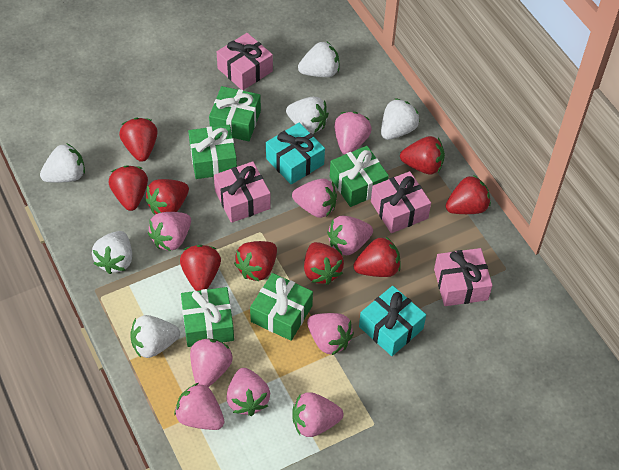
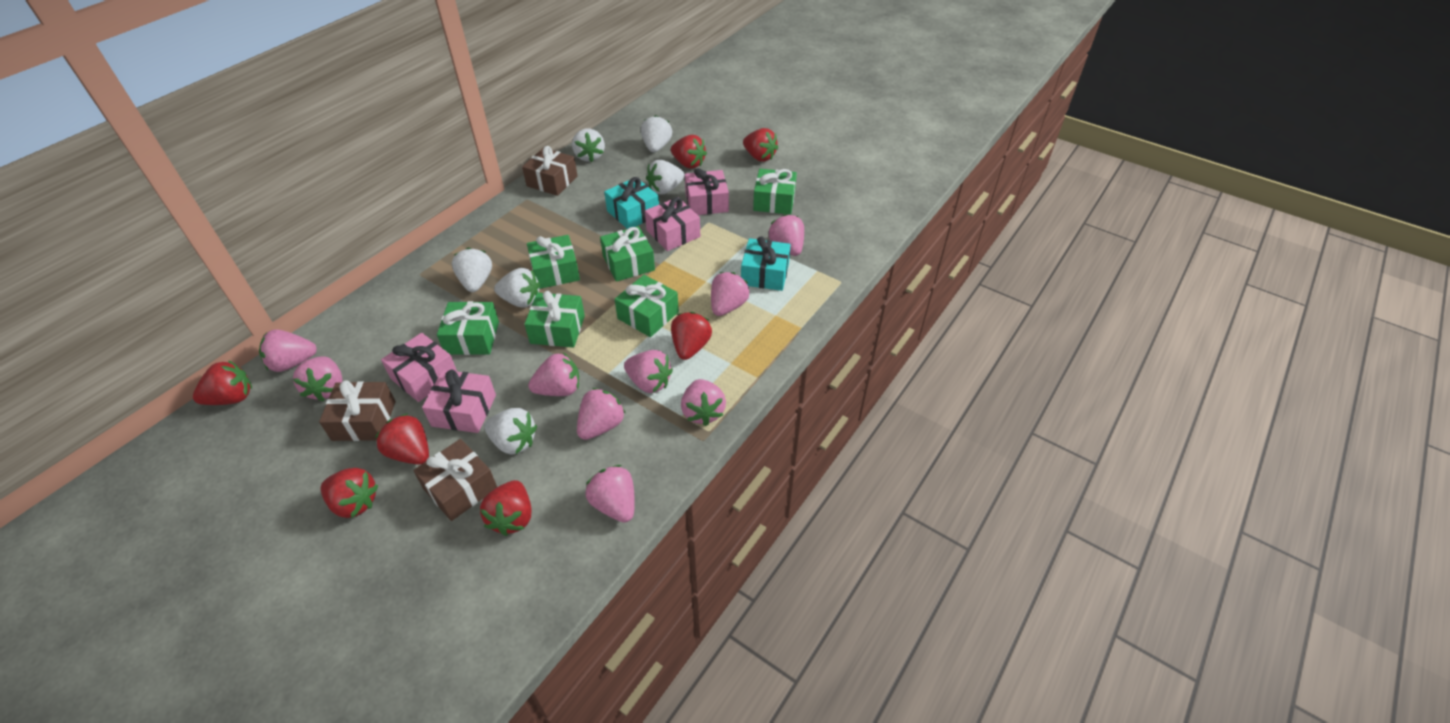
brown gift: 0 -> 3
green gift: 5 -> 6
red strawberry: 9 -> 7

